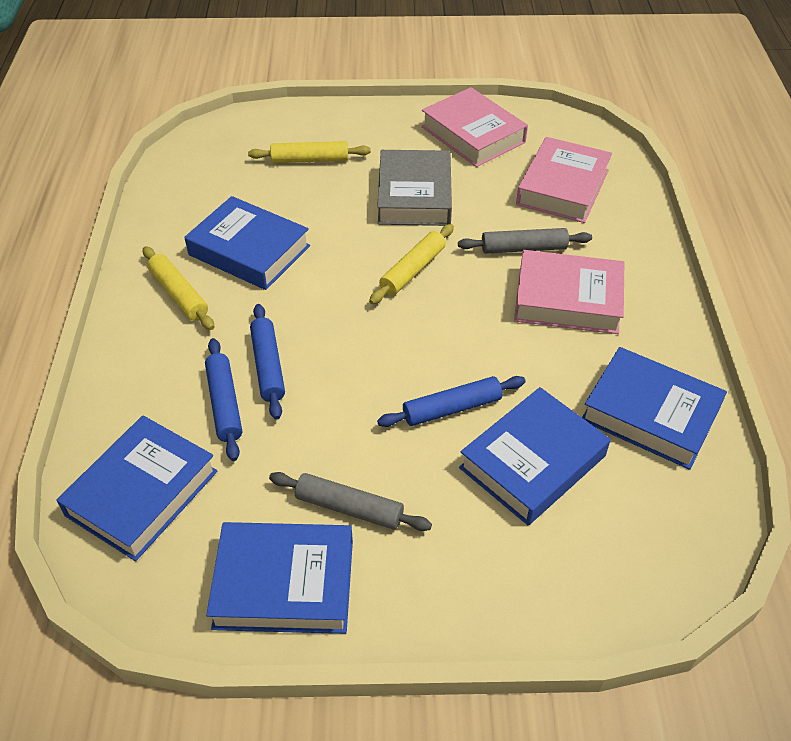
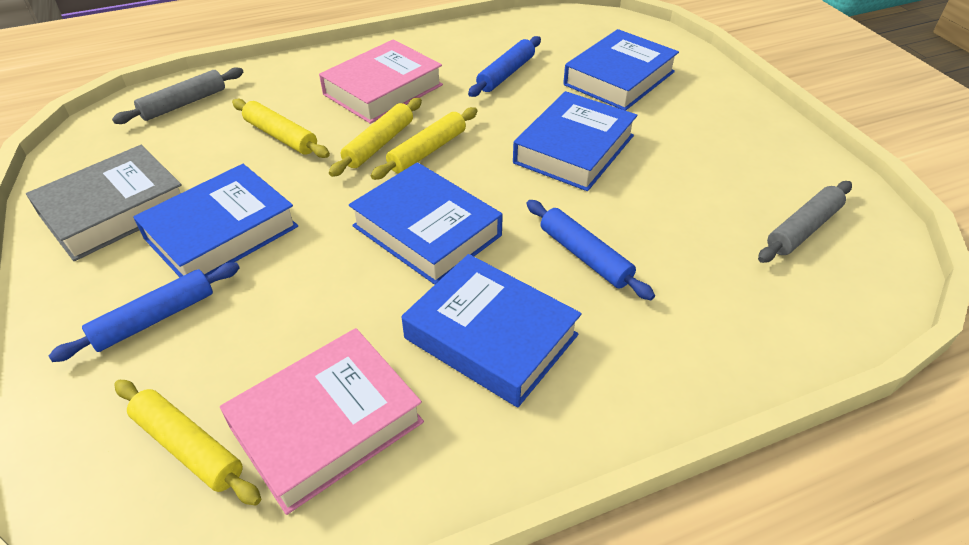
pink book: 3 -> 2
yellow rolling pin: 3 -> 4

